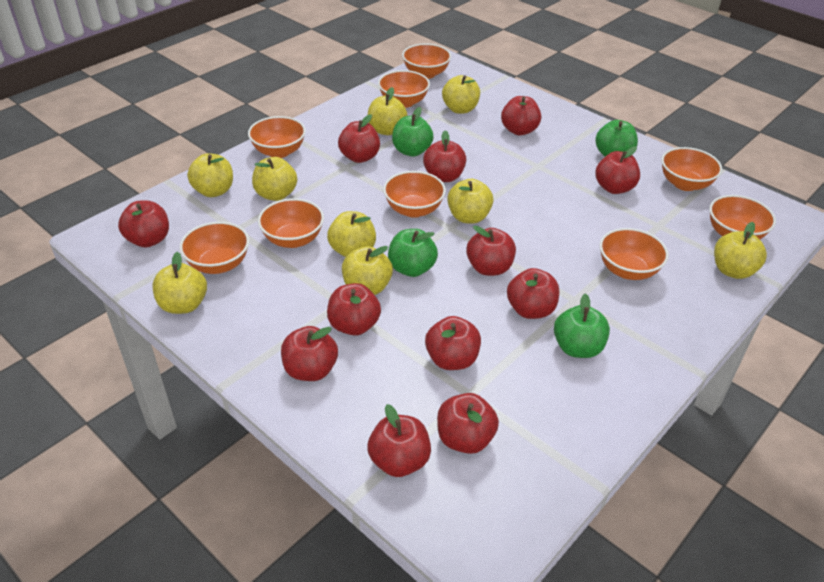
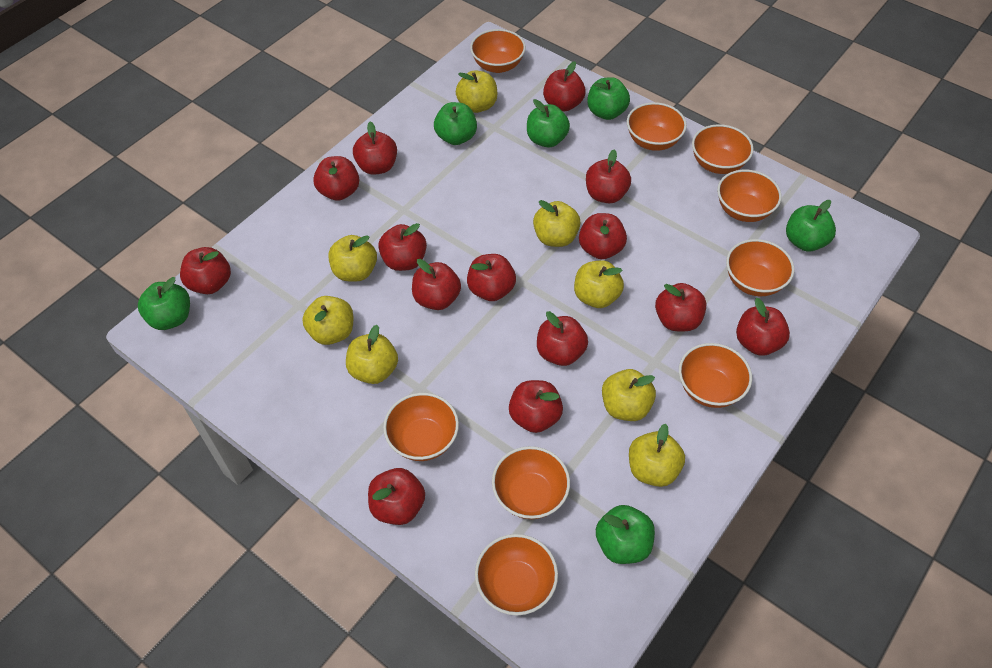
green apple: 4 -> 6
red apple: 12 -> 14
yellow apple: 9 -> 8

